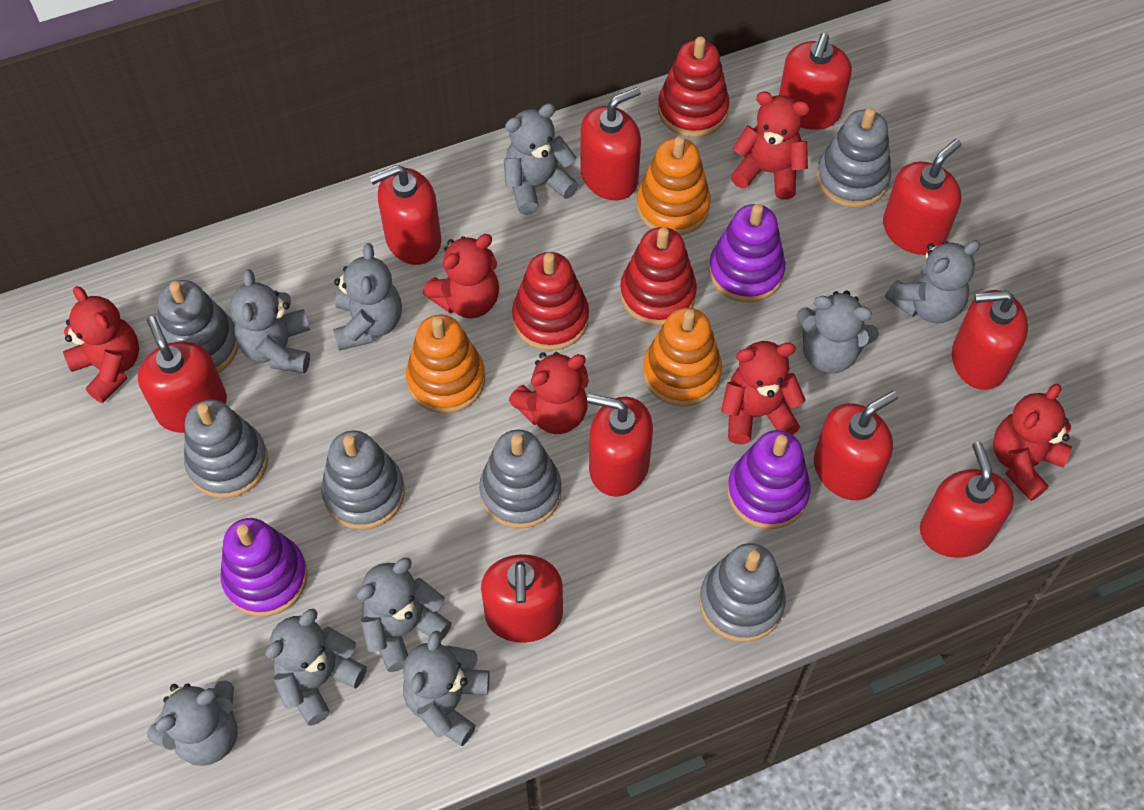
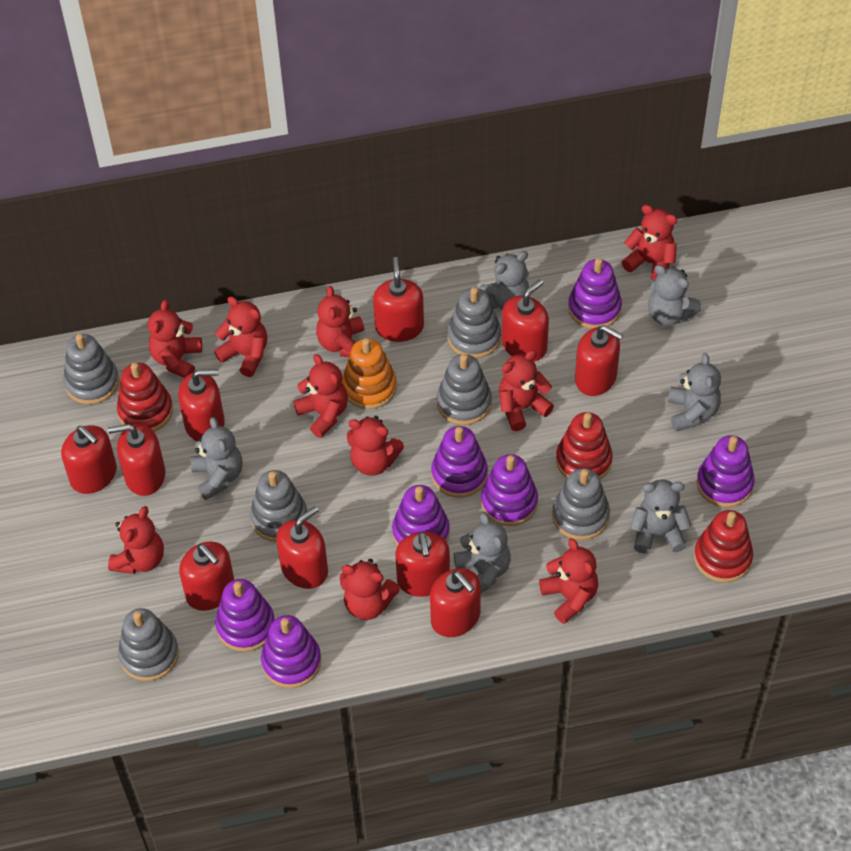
grey teddy bear: 9 -> 6
orange stacking toy: 3 -> 1
purple stacking toy: 3 -> 7
red teddy bear: 6 -> 10

